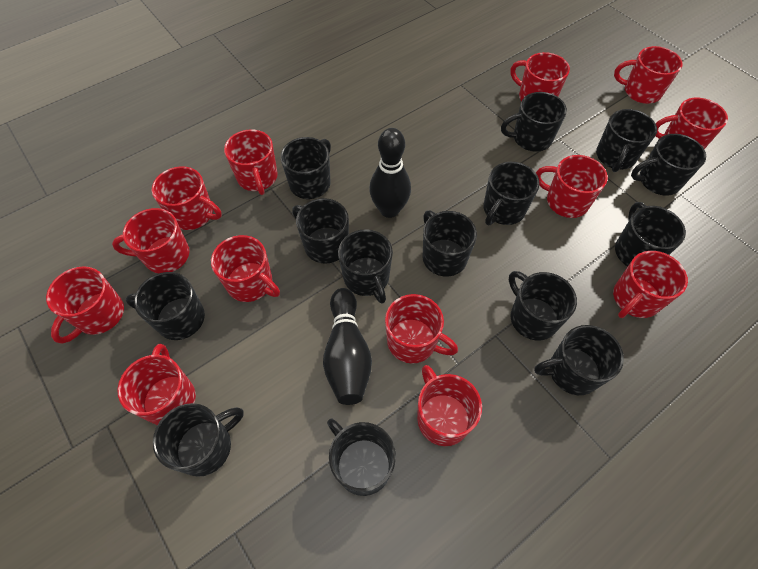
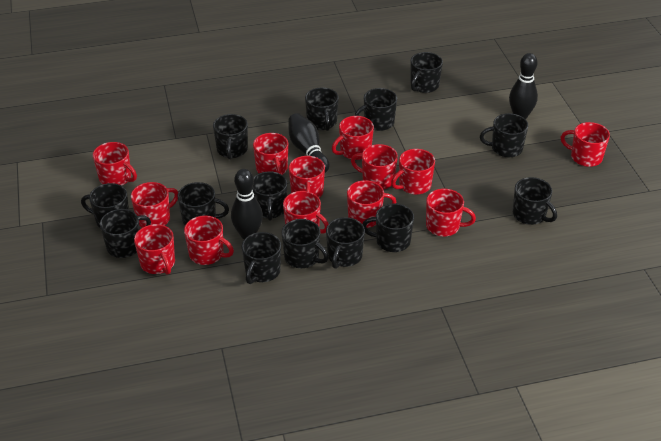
black bowling pin: 2 -> 3

